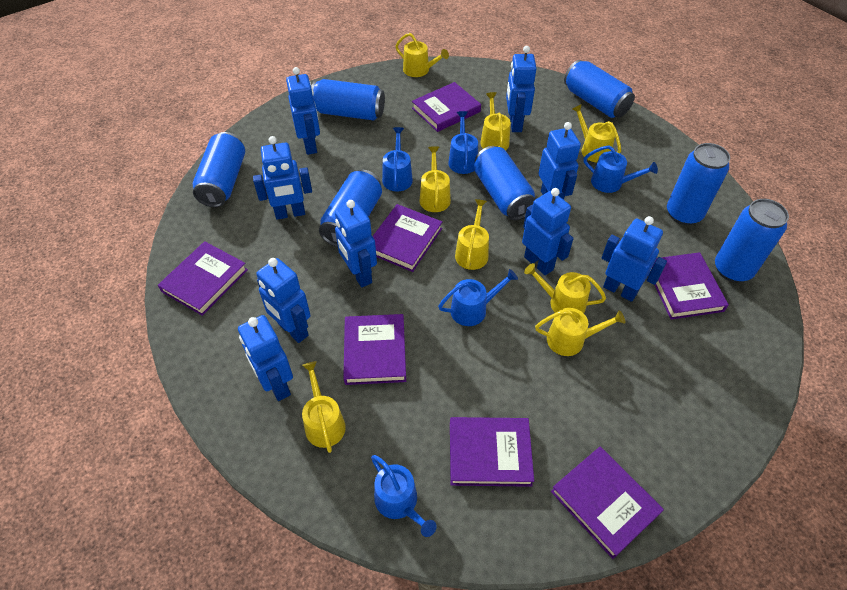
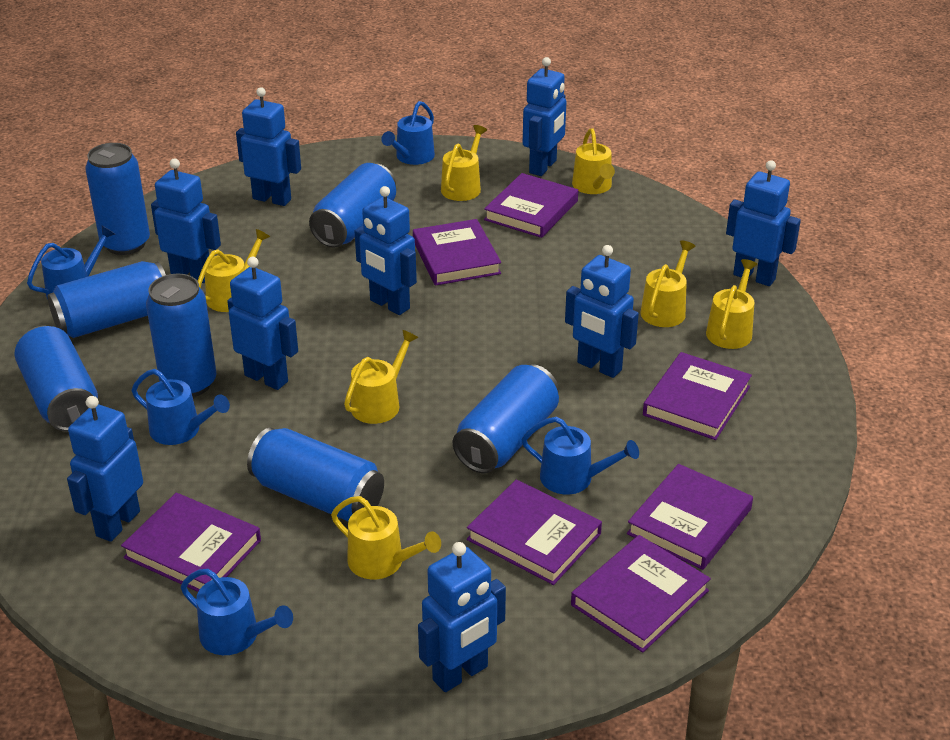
yellow watering can: 8 -> 7

